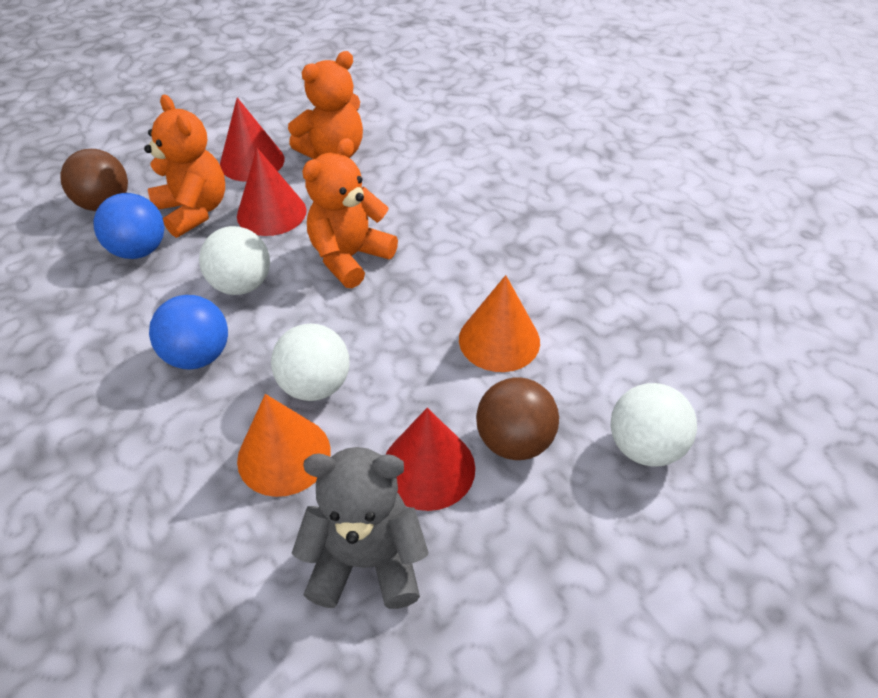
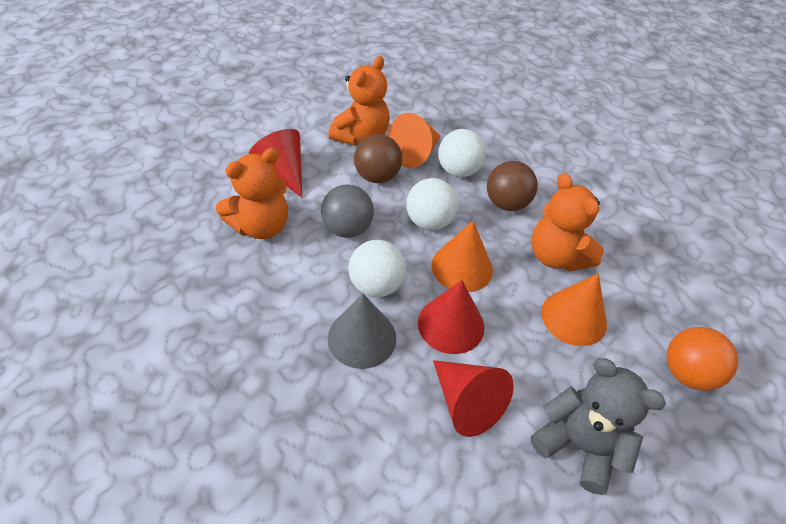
blue ball: 2 -> 0
grey ball: 0 -> 1
grey cone: 0 -> 1
orange ball: 0 -> 1
orange cone: 2 -> 3

